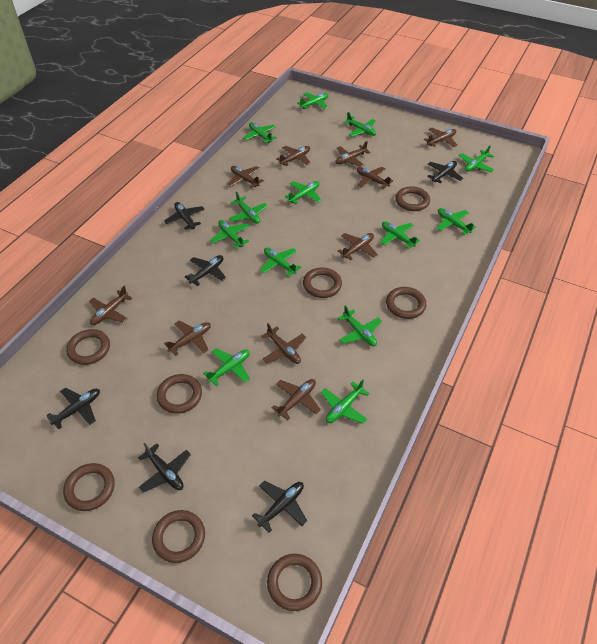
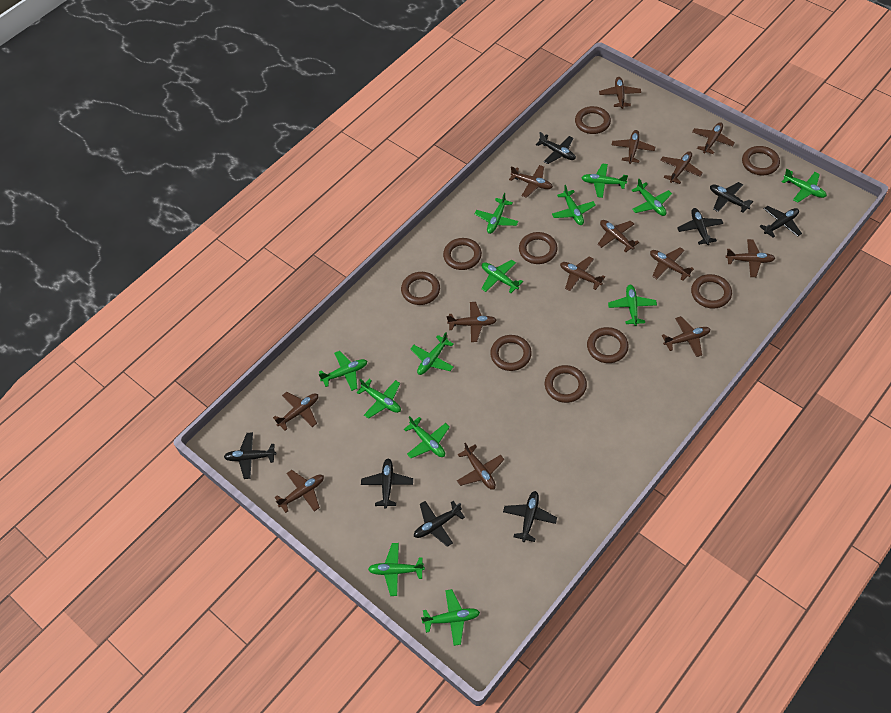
black plane: 6 -> 8
brown plane: 10 -> 14
brown ring: 8 -> 9

